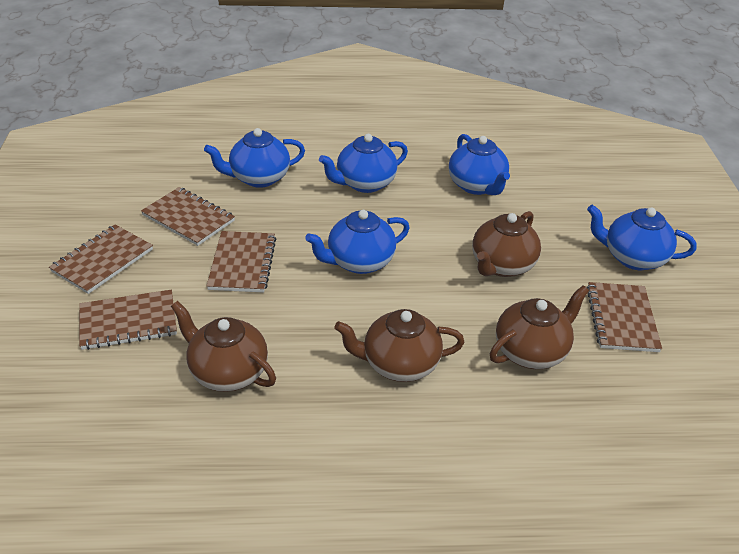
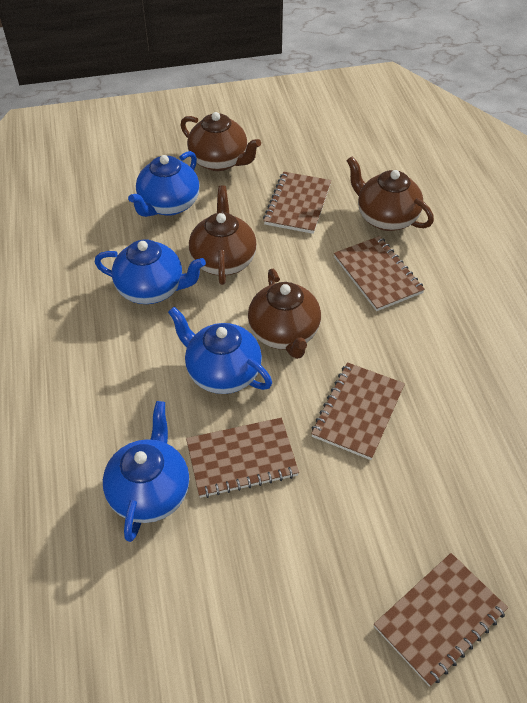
blue teapot: 5 -> 4

